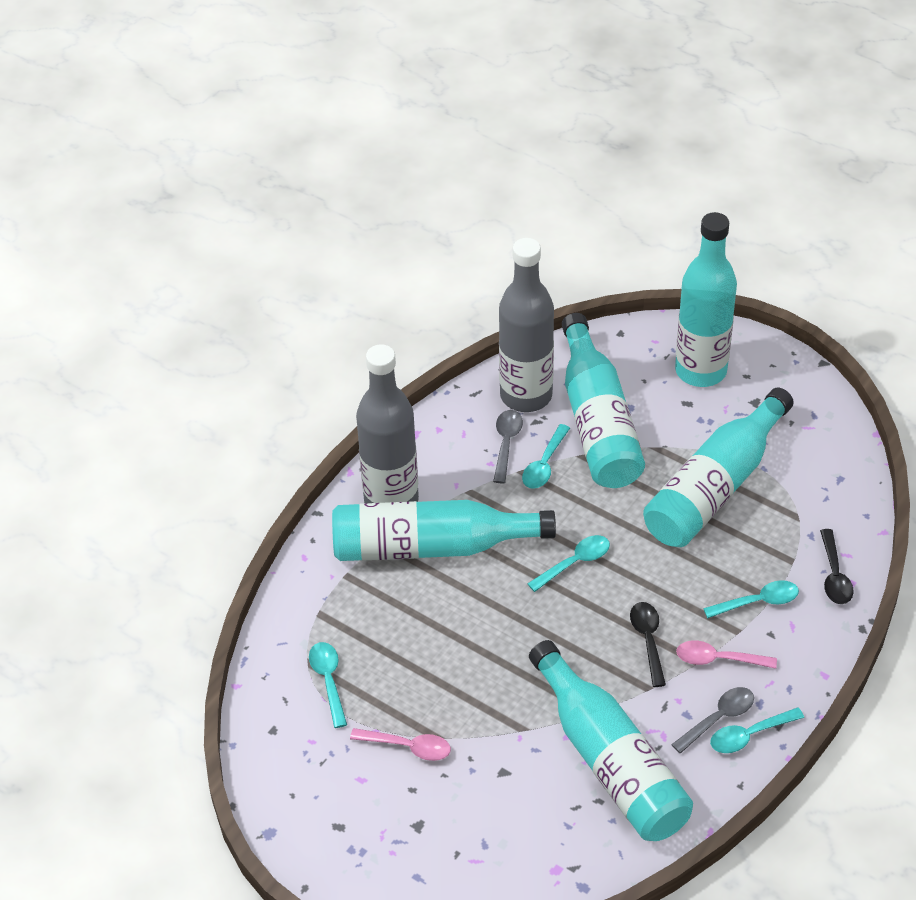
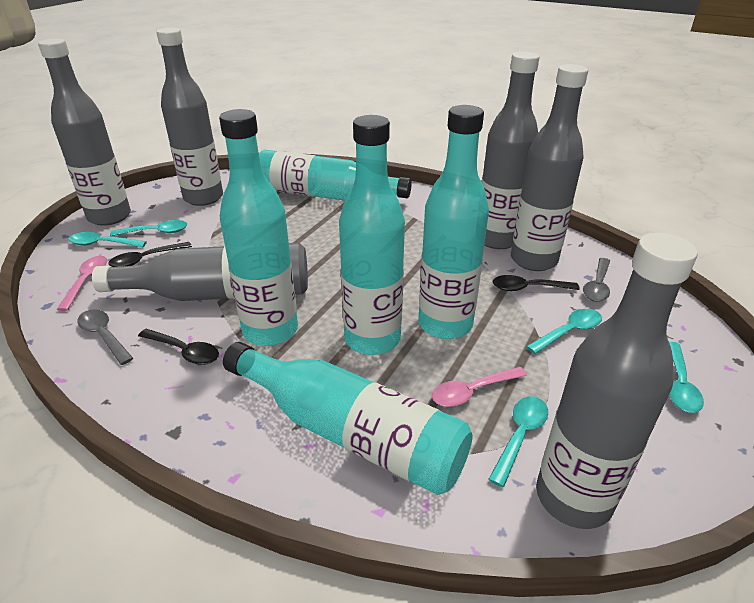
black spoon: 2 -> 3
grey bottle: 2 -> 6

